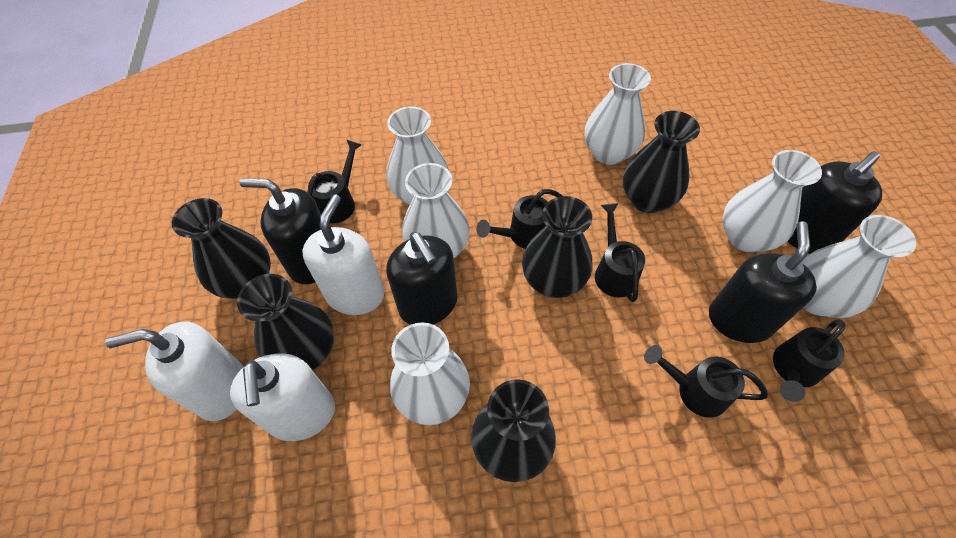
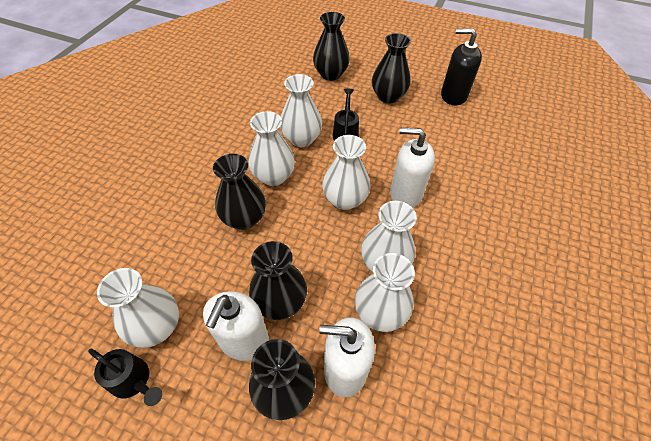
black soap dispenser: 4 -> 1
black watering can: 5 -> 2

